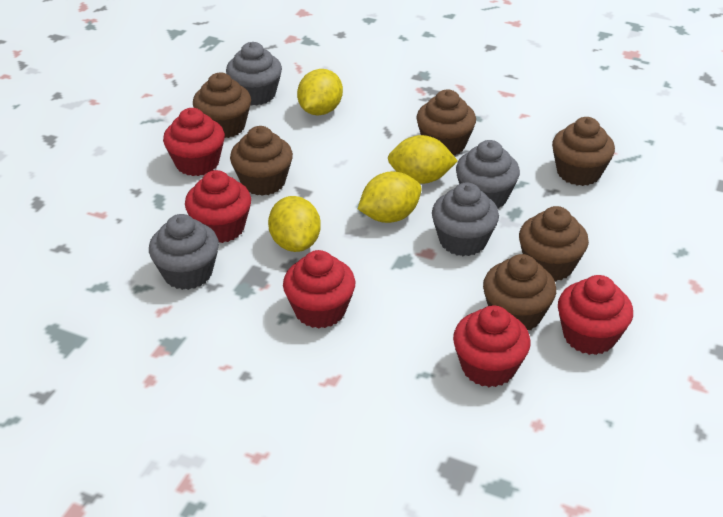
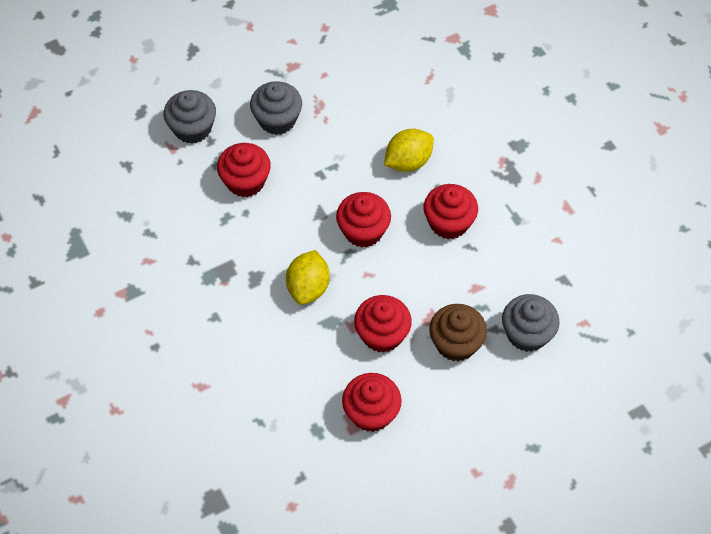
brown cupcake: 6 -> 1
grey cupcake: 4 -> 3
yellow lemon: 4 -> 2

